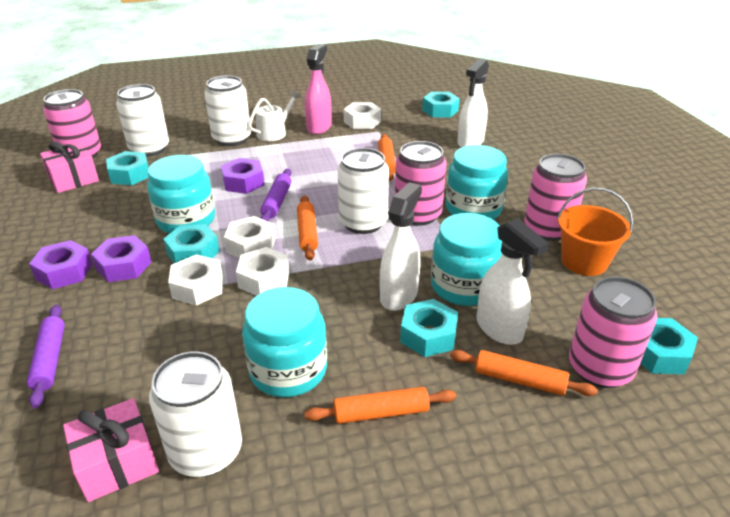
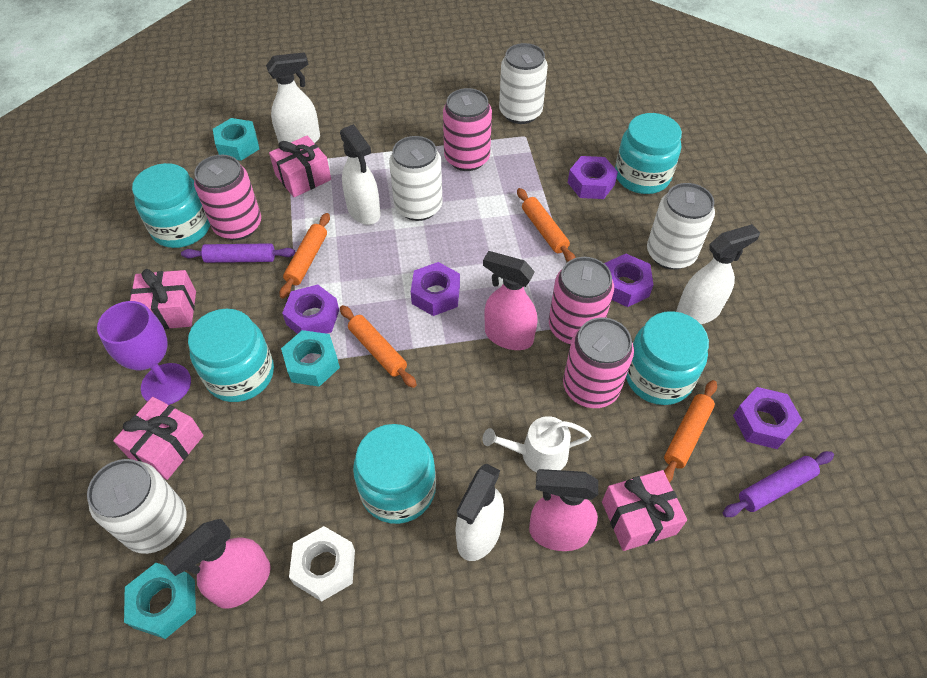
orange bucket: 1 -> 0
pink gift: 2 -> 4
pink spray bottle: 1 -> 3
purple goblet: 0 -> 1
purple nut: 3 -> 5
turquoise jar: 4 -> 5
turquoise nut: 5 -> 3
white nut: 4 -> 1
white spray bottle: 3 -> 4

